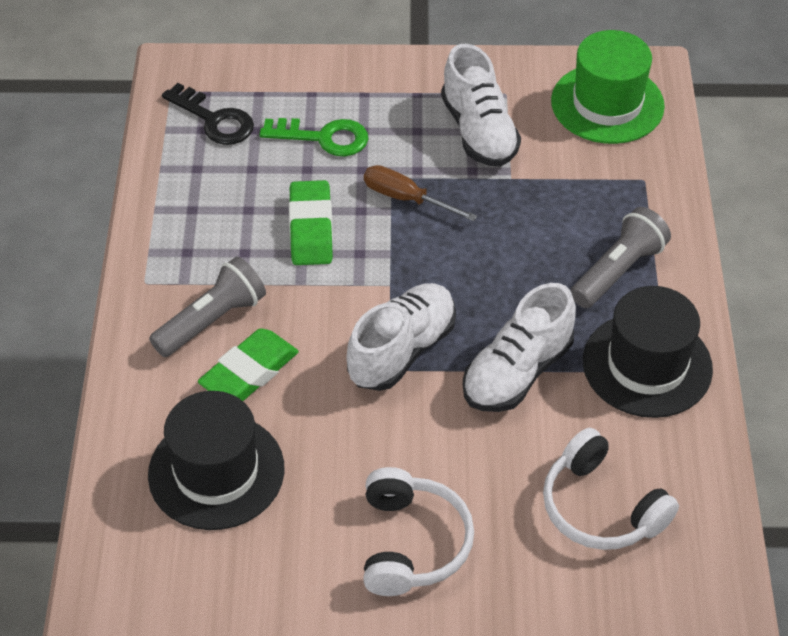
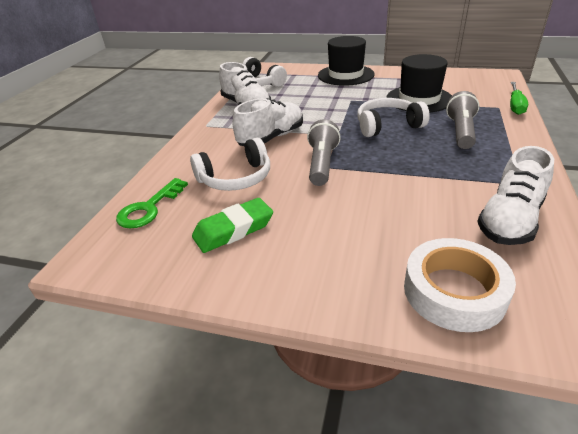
black key: 1 -> 0
brown screwdriver: 1 -> 0
green eraser: 2 -> 1
green hat: 1 -> 0
green screwdriver: 0 -> 1
white headphones: 2 -> 3
white tape: 0 -> 1

